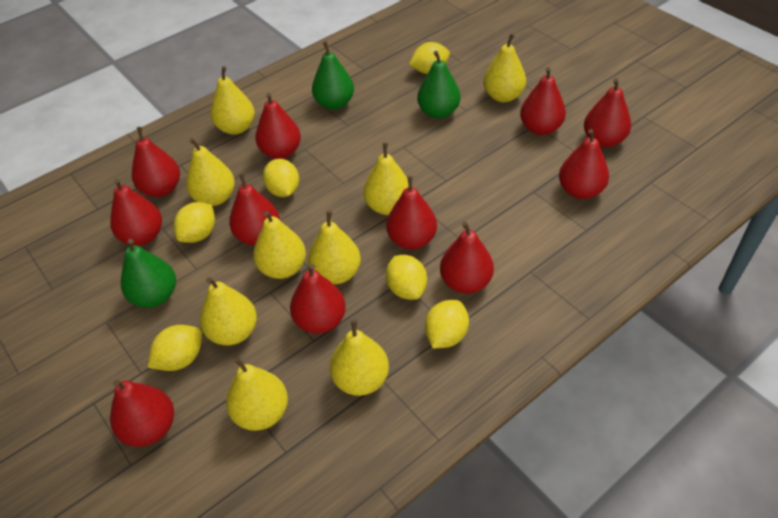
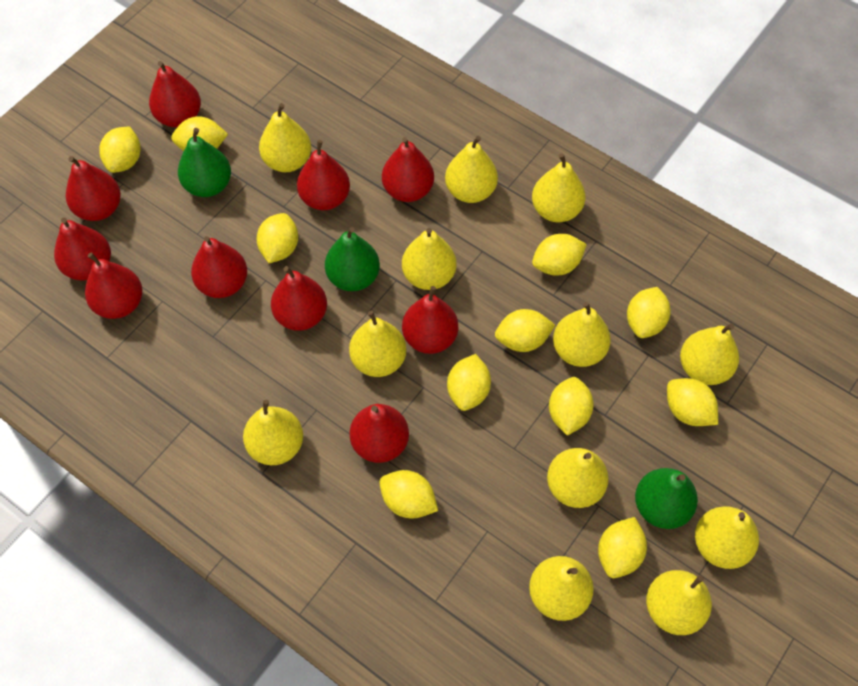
red pear: 11 -> 10
yellow lemon: 6 -> 11
yellow pear: 9 -> 12

